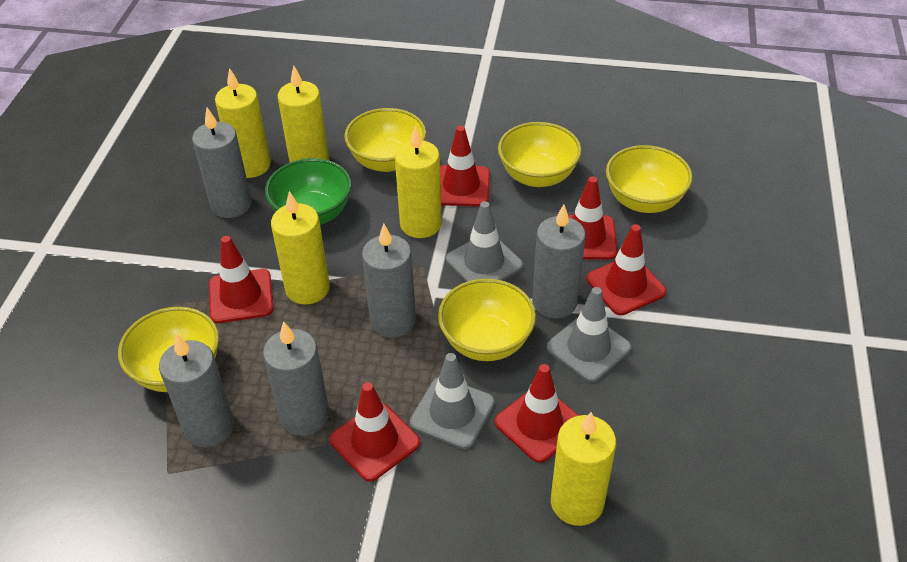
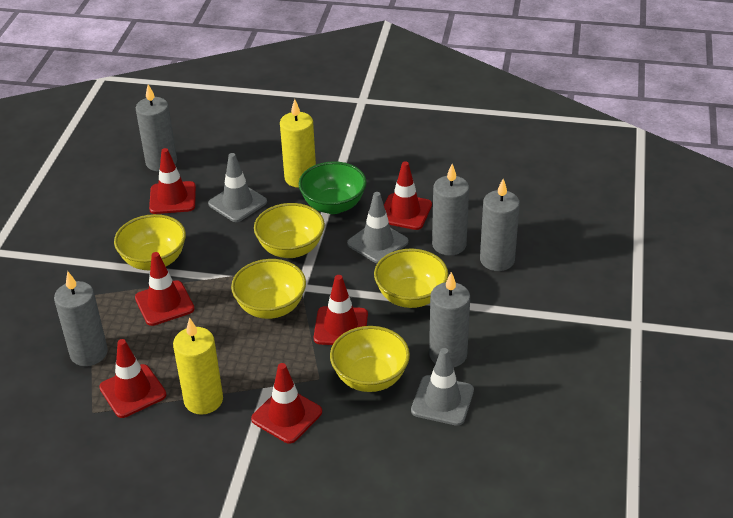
yellow candle: 5 -> 2

